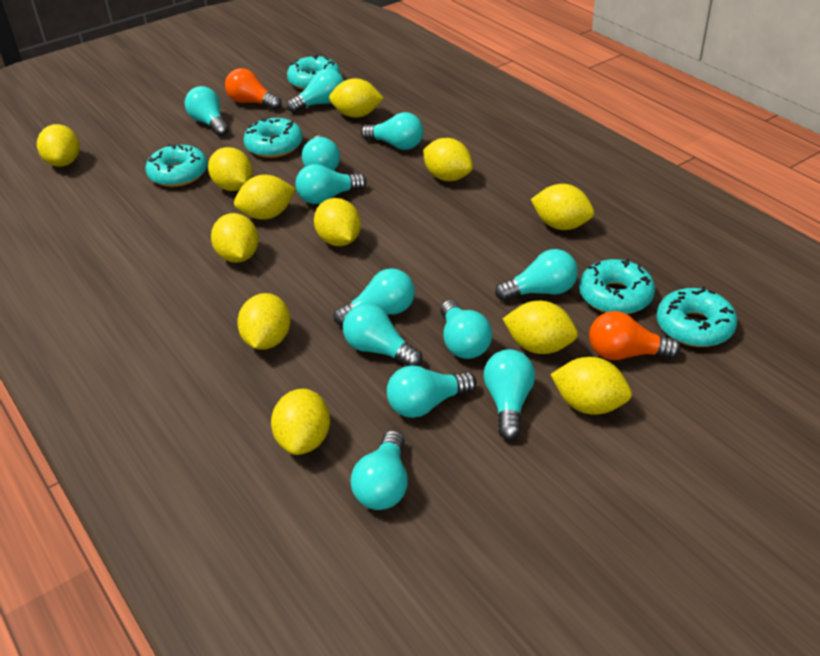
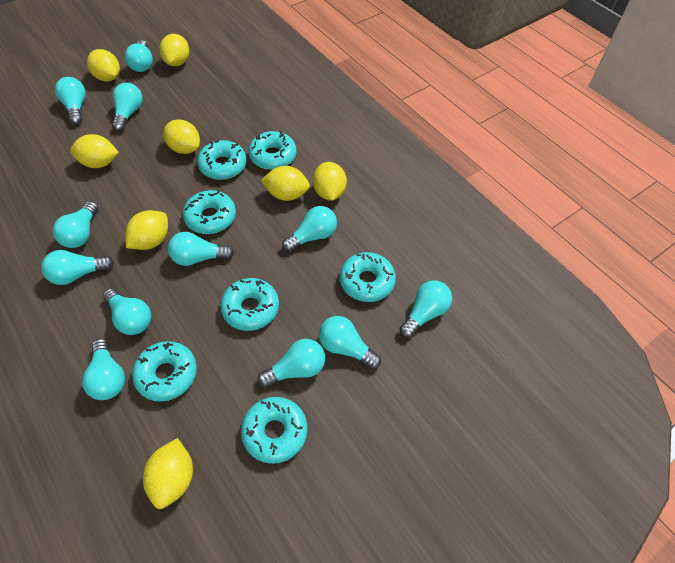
orange light bulb: 2 -> 0
turquoise donut: 5 -> 7
yellow lemon: 12 -> 8

